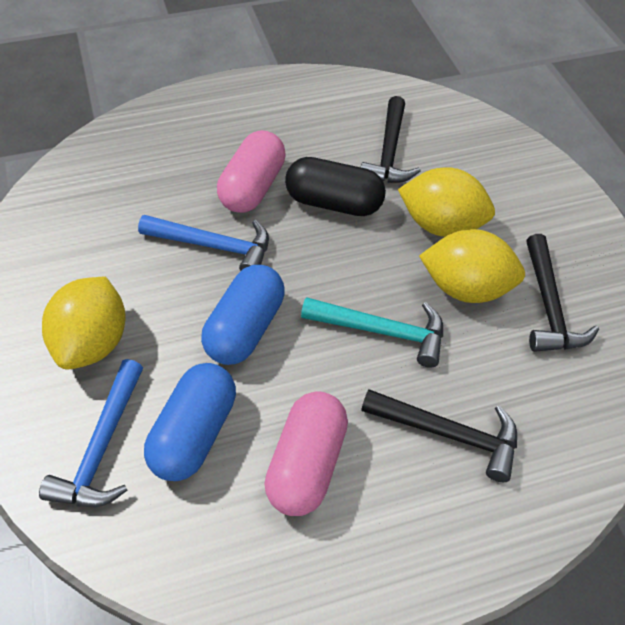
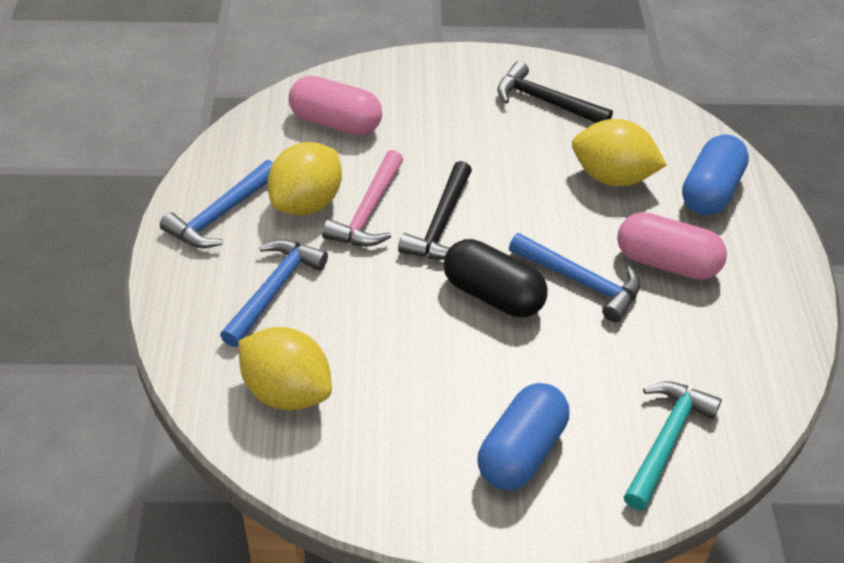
black hammer: 3 -> 2
blue hammer: 2 -> 3
pink hammer: 0 -> 1

